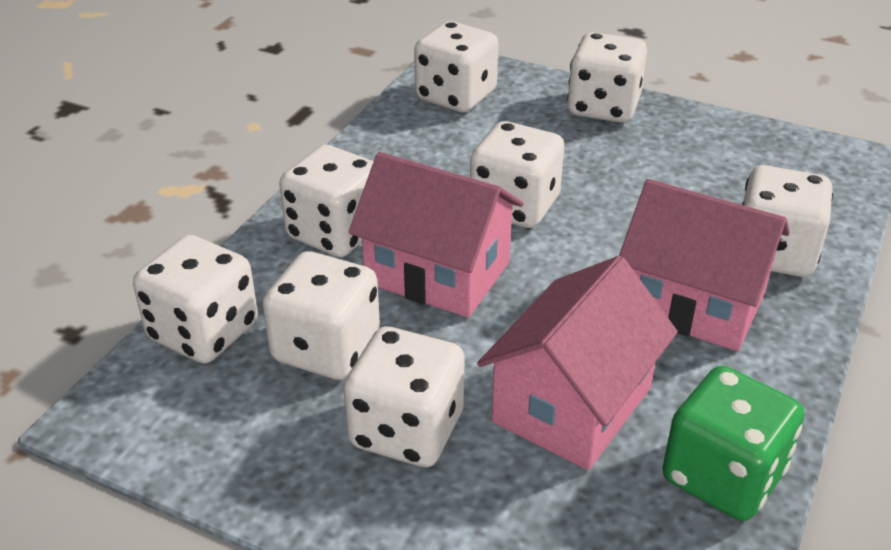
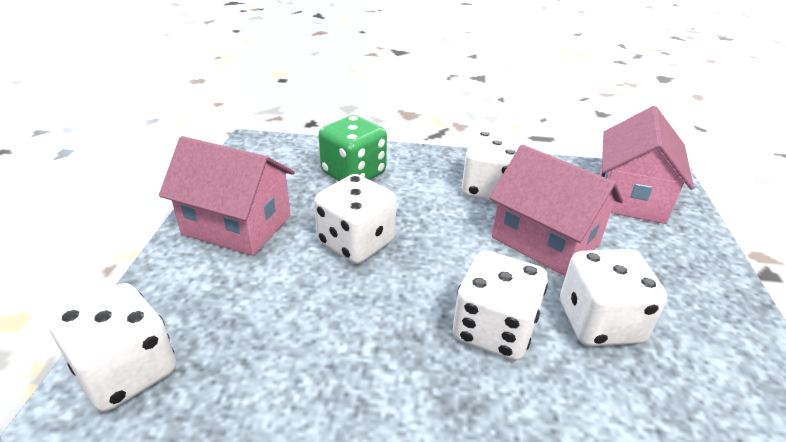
white dice: 8 -> 5

